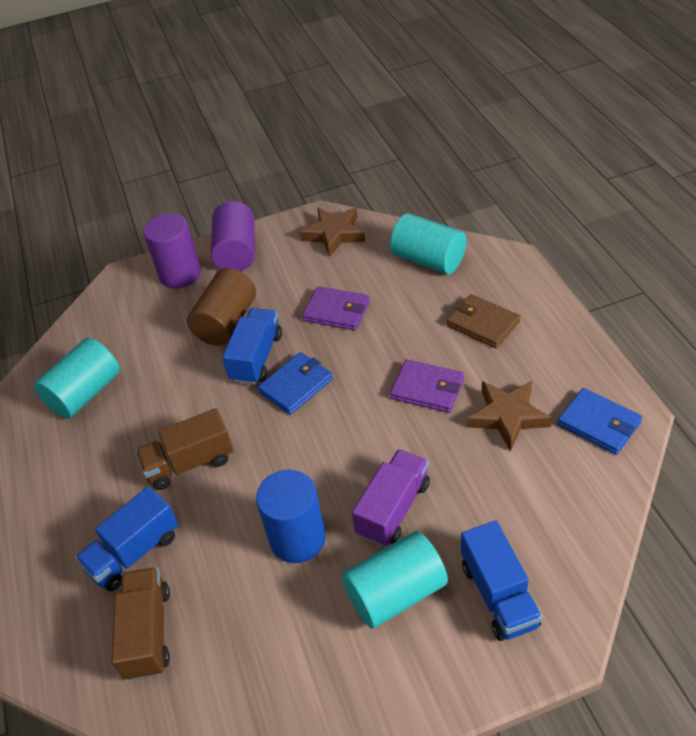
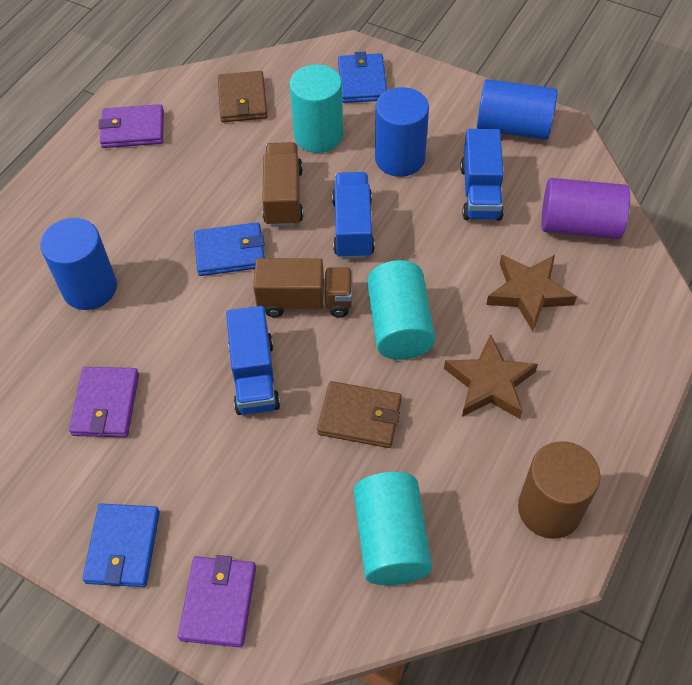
blue cylinder: 1 -> 3
blue wallet: 2 -> 3
brown wallet: 1 -> 2
purple cylinder: 2 -> 1
purple truck: 1 -> 0
purple wallet: 2 -> 3

